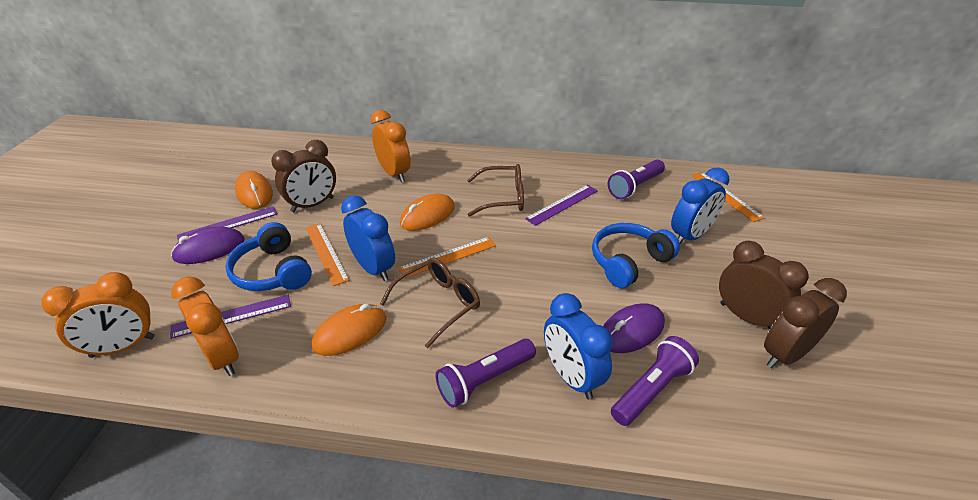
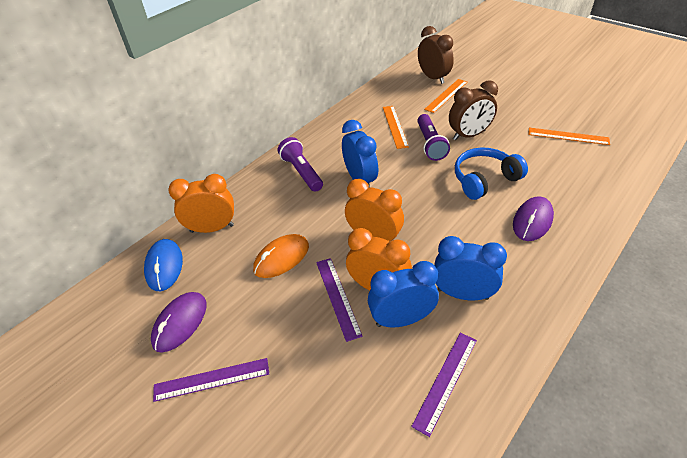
blue headphones: 2 -> 1
blue mouse: 0 -> 1
brown clock: 3 -> 2
brown glasses: 2 -> 0
orange mouse: 3 -> 1
purple flashlight: 3 -> 2

